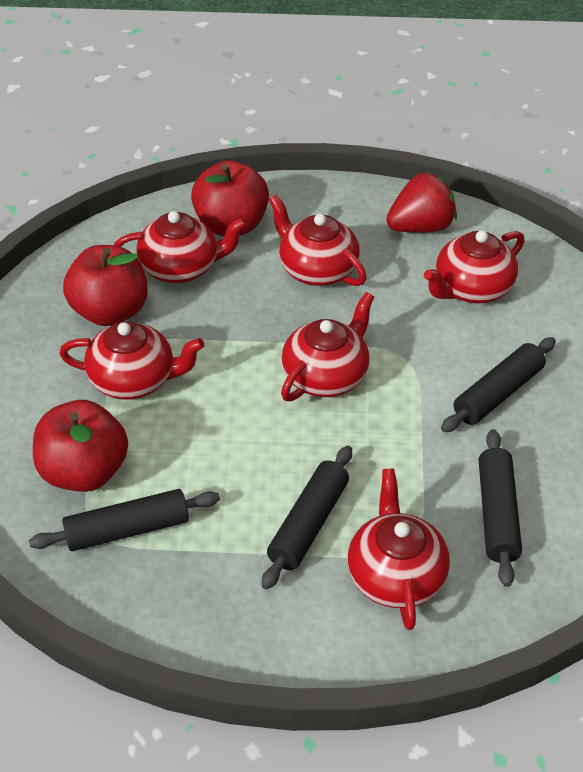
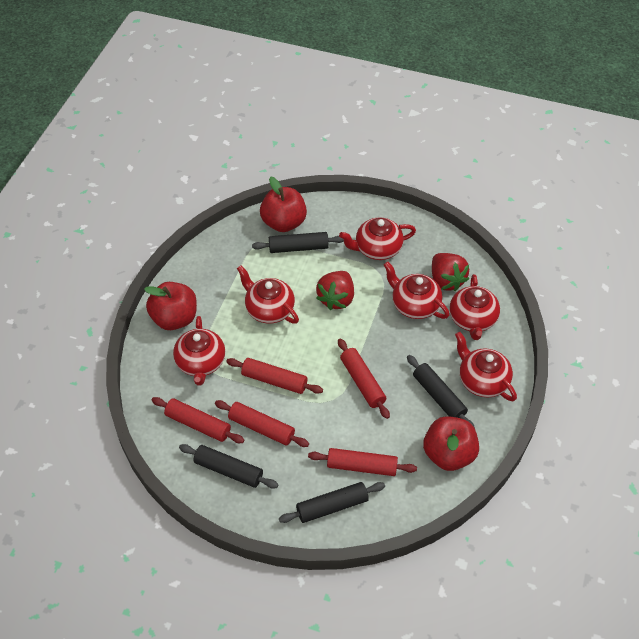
red rolling pin: 0 -> 5
red strawberry: 1 -> 2

